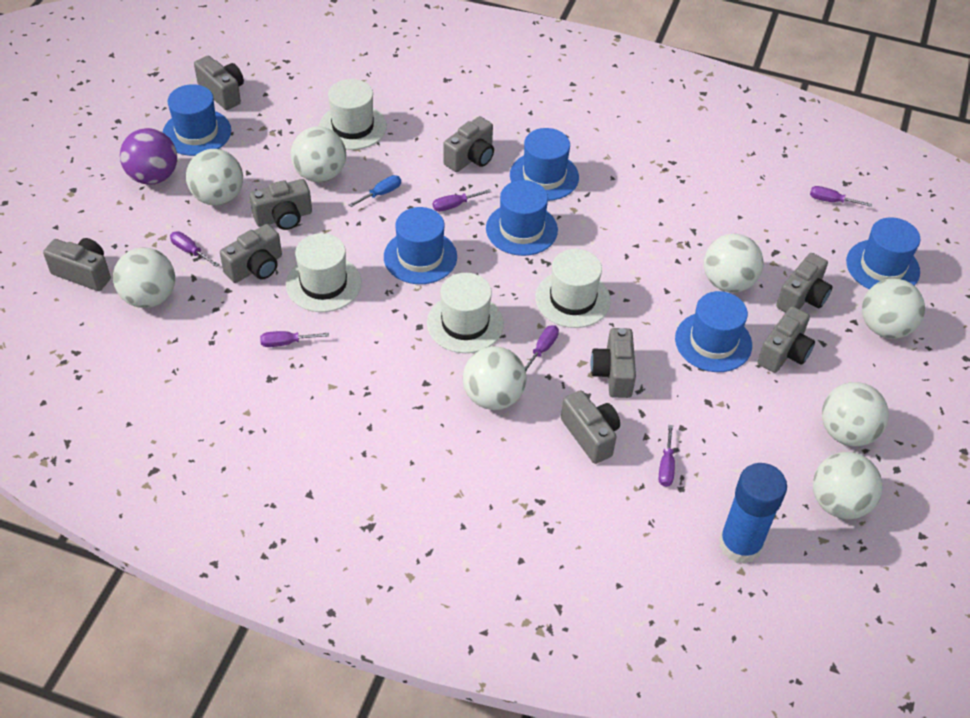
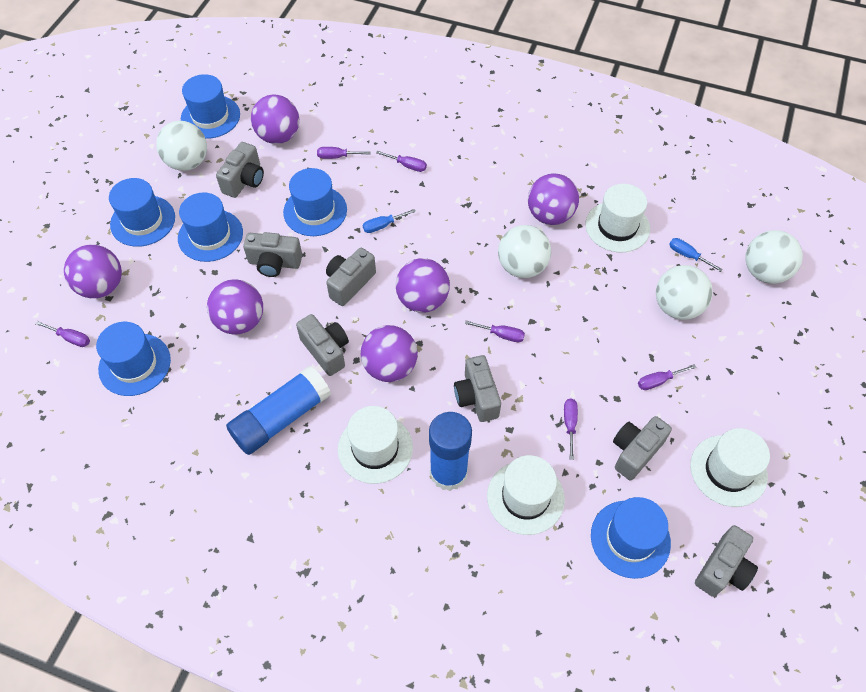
blue glue stick: 1 -> 2
blue screwdriver: 1 -> 2
grey camera: 9 -> 7
purple ball: 1 -> 6
white ball: 8 -> 4

